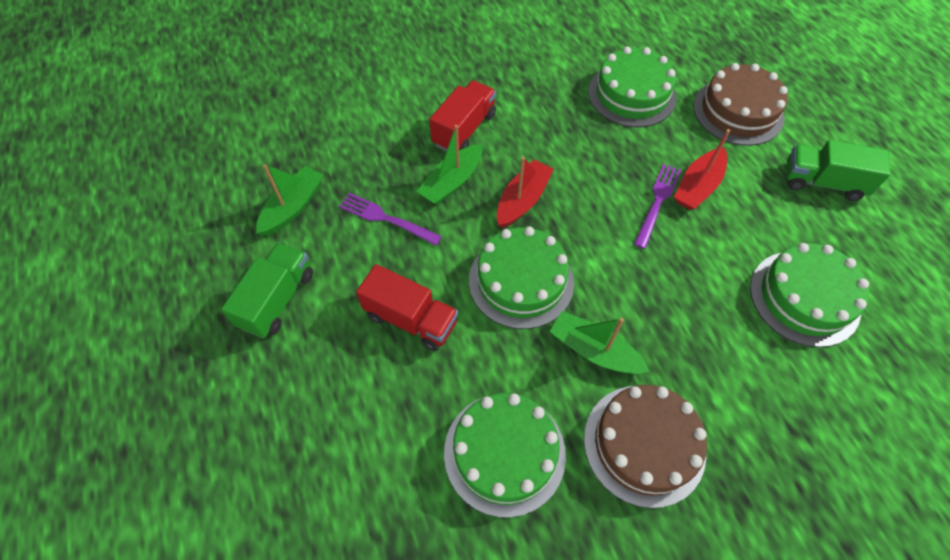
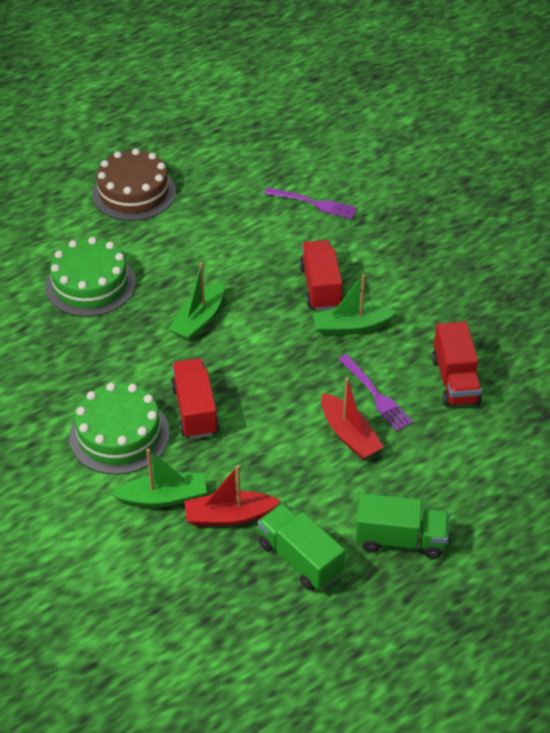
brown cake: 2 -> 1
green cake: 4 -> 2
red truck: 2 -> 3

